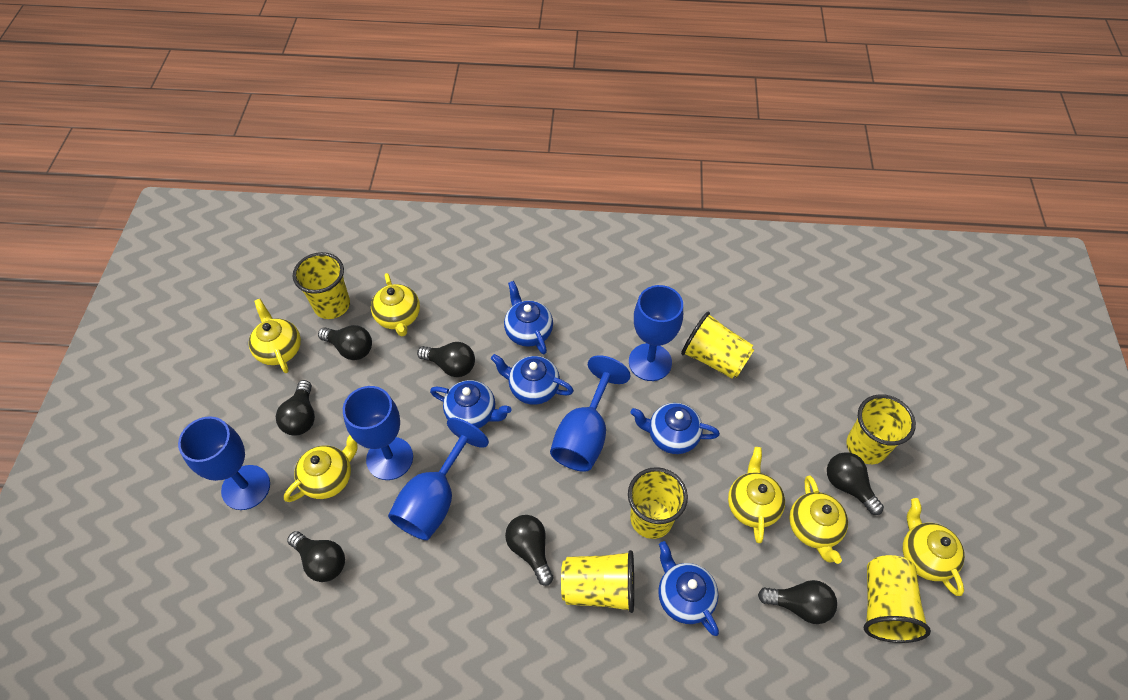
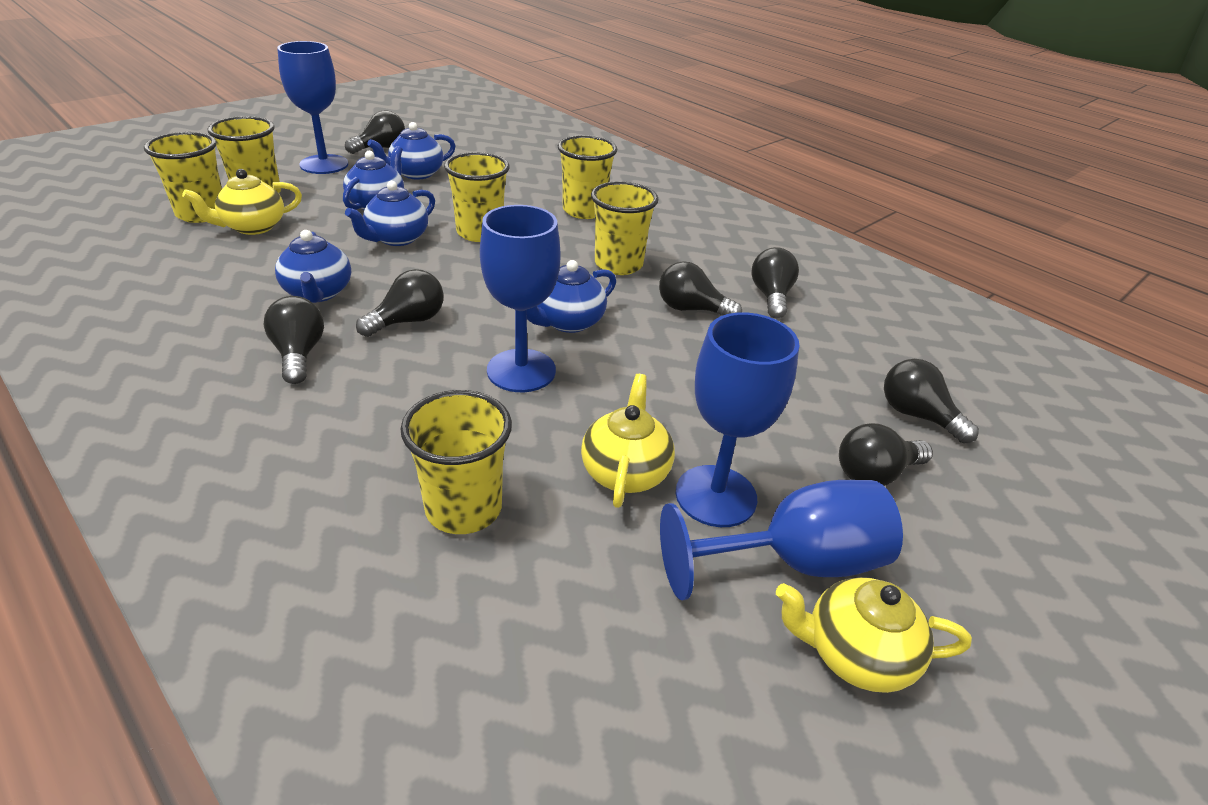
blue goblet: 5 -> 4
yellow teapot: 6 -> 3

